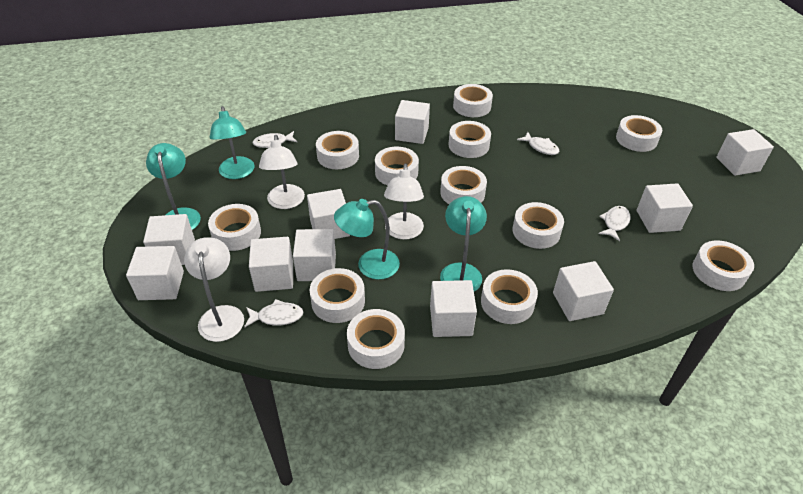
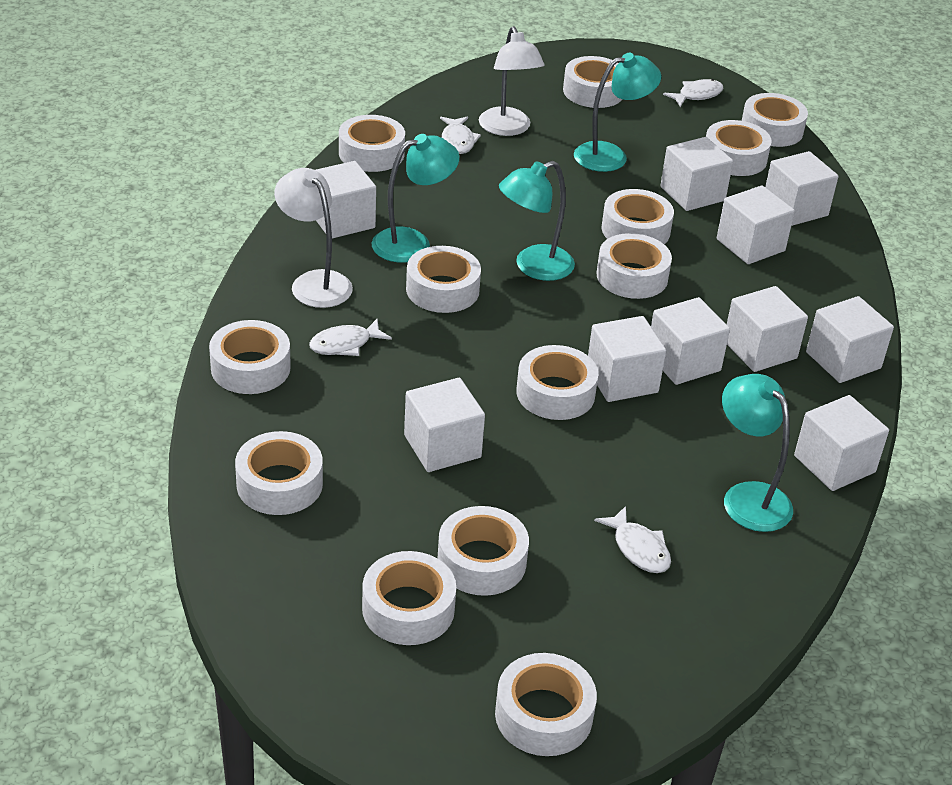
white lamp: 3 -> 2
white tape: 12 -> 13

